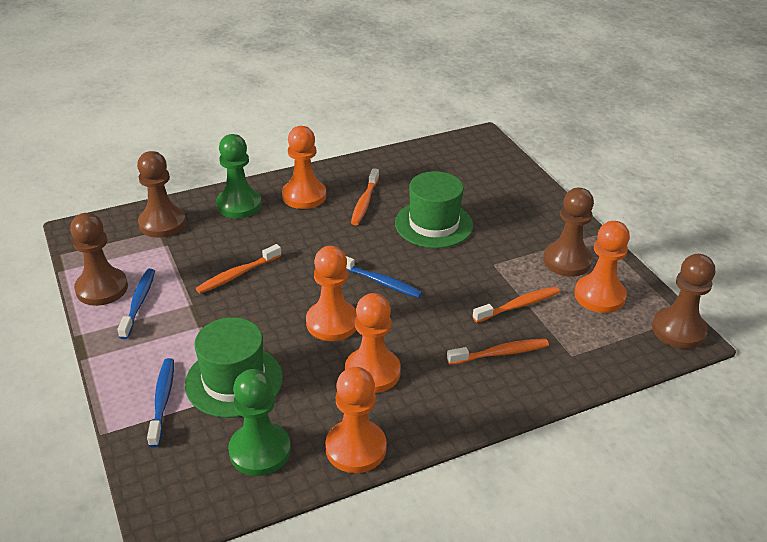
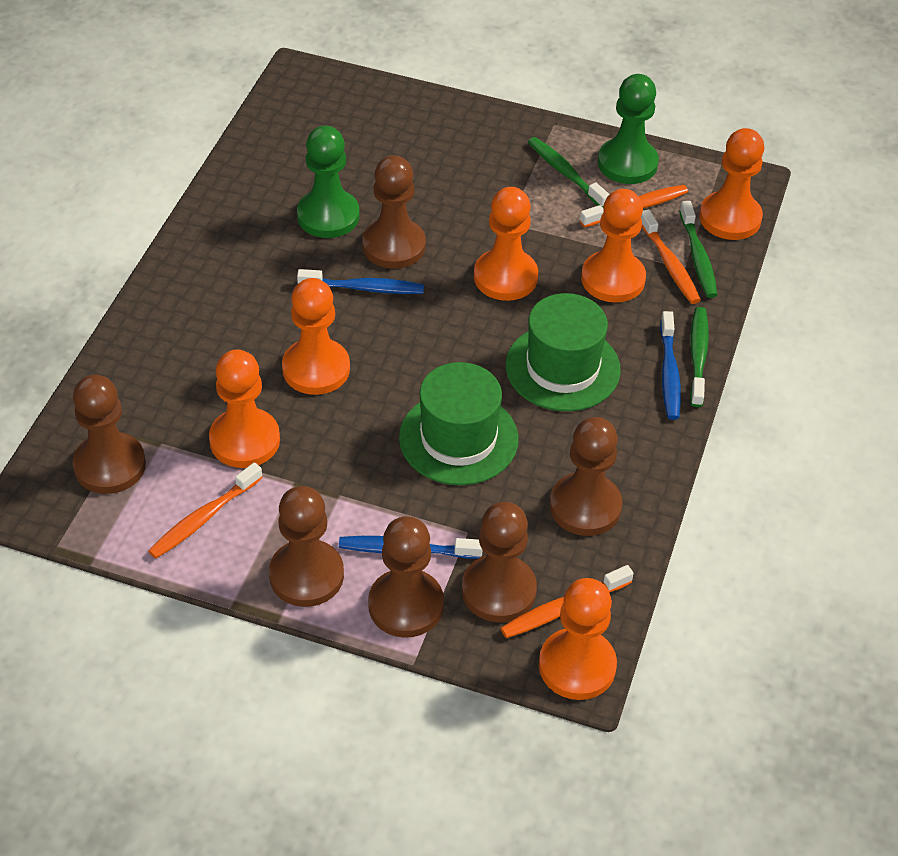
brown pawn: 4 -> 6
green toothbrush: 0 -> 3
orange pawn: 5 -> 6

